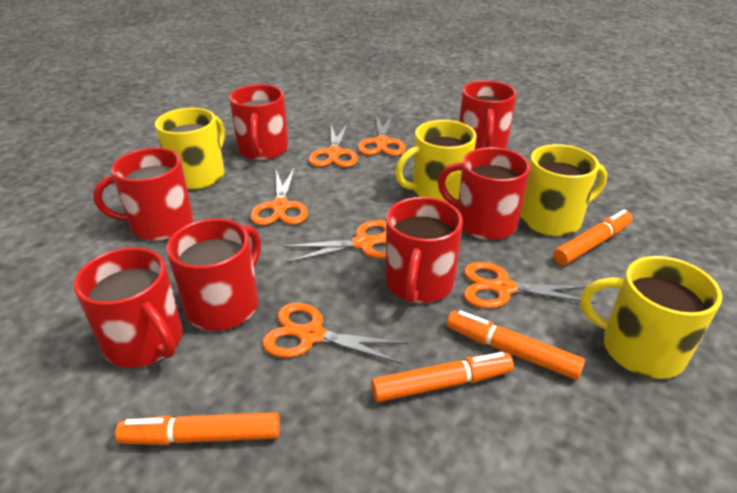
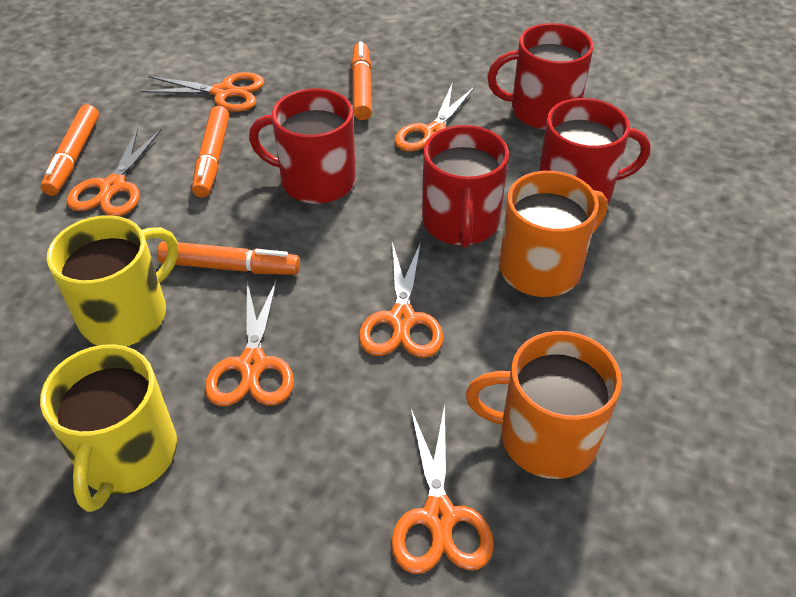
orange mug: 0 -> 2
red mug: 7 -> 4
yellow mug: 4 -> 2

